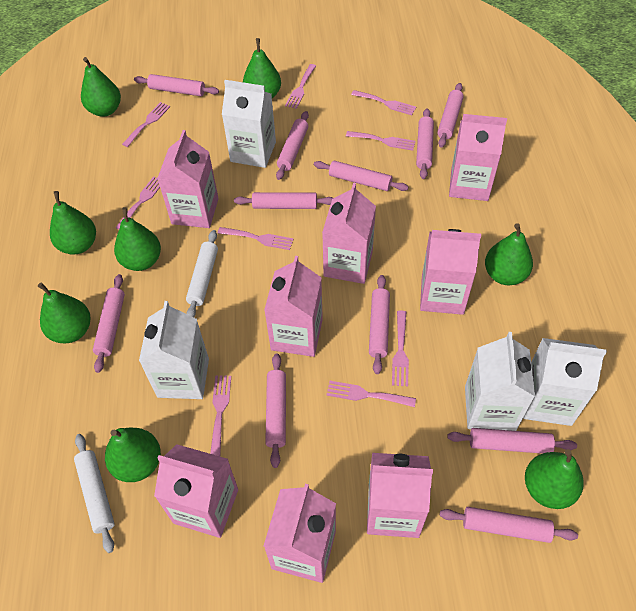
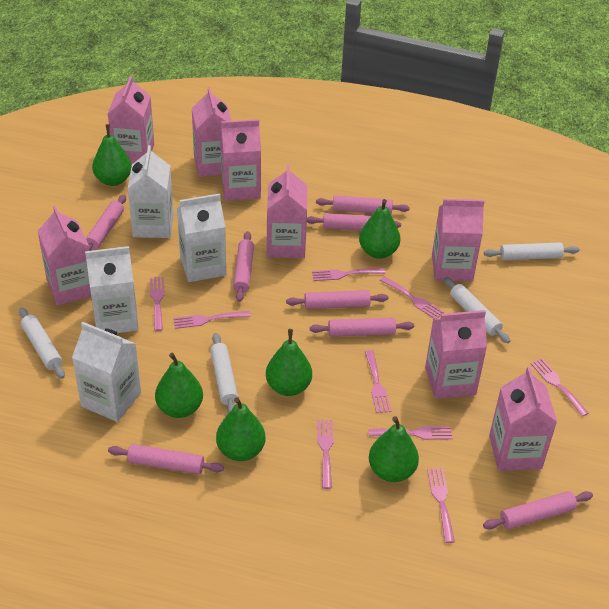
green pear: 8 -> 6
pink rolling pin: 11 -> 8
white rolling pin: 2 -> 4

